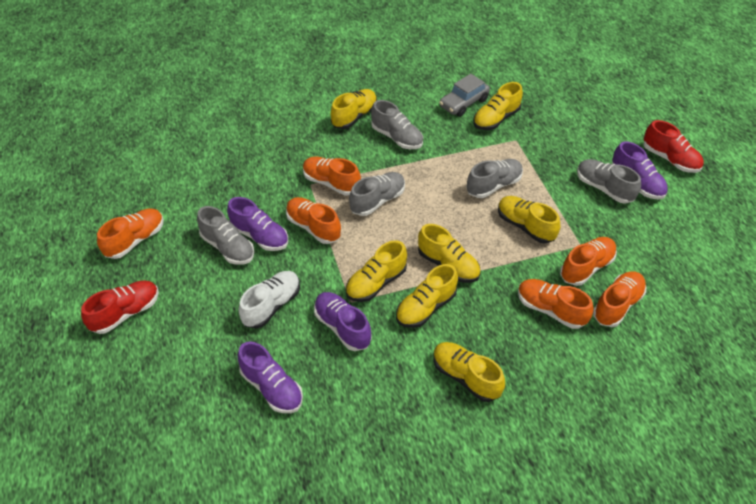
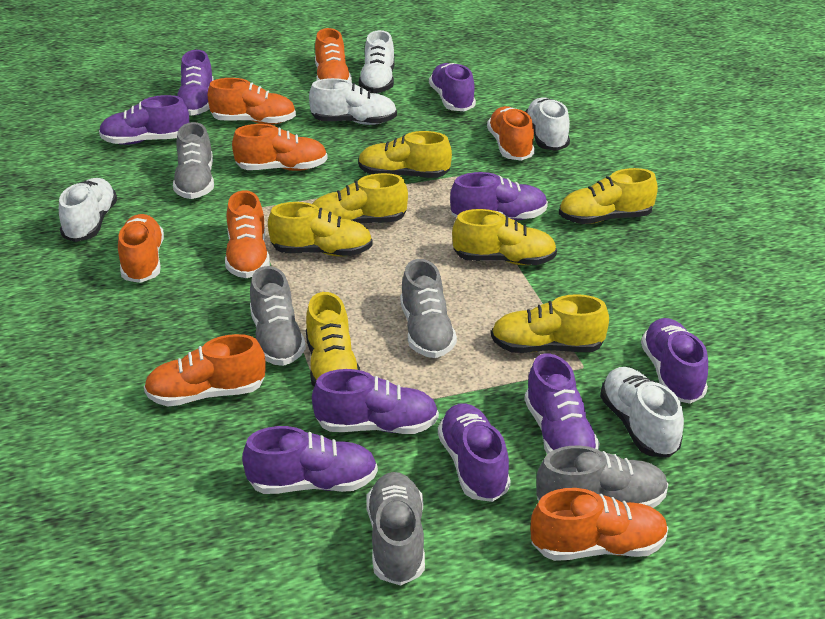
grey car: 1 -> 0
orange shoe: 6 -> 8
purple shoe: 4 -> 9
red shoe: 2 -> 0
white shoe: 1 -> 5

